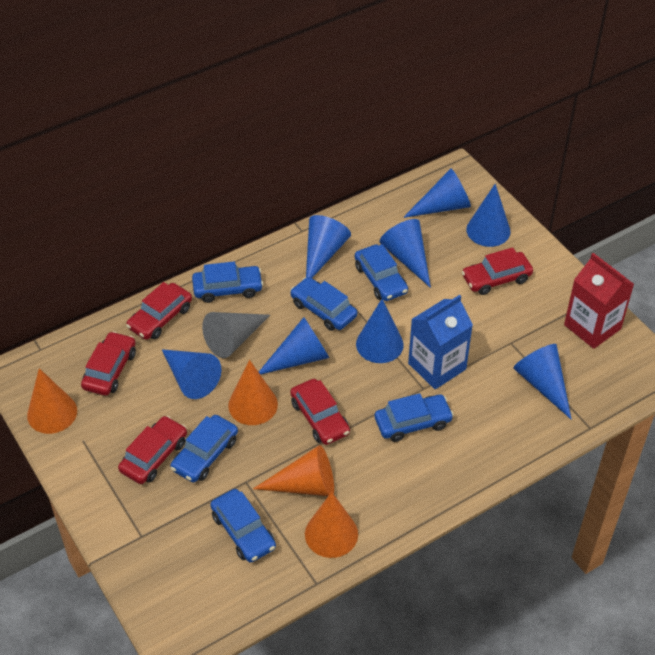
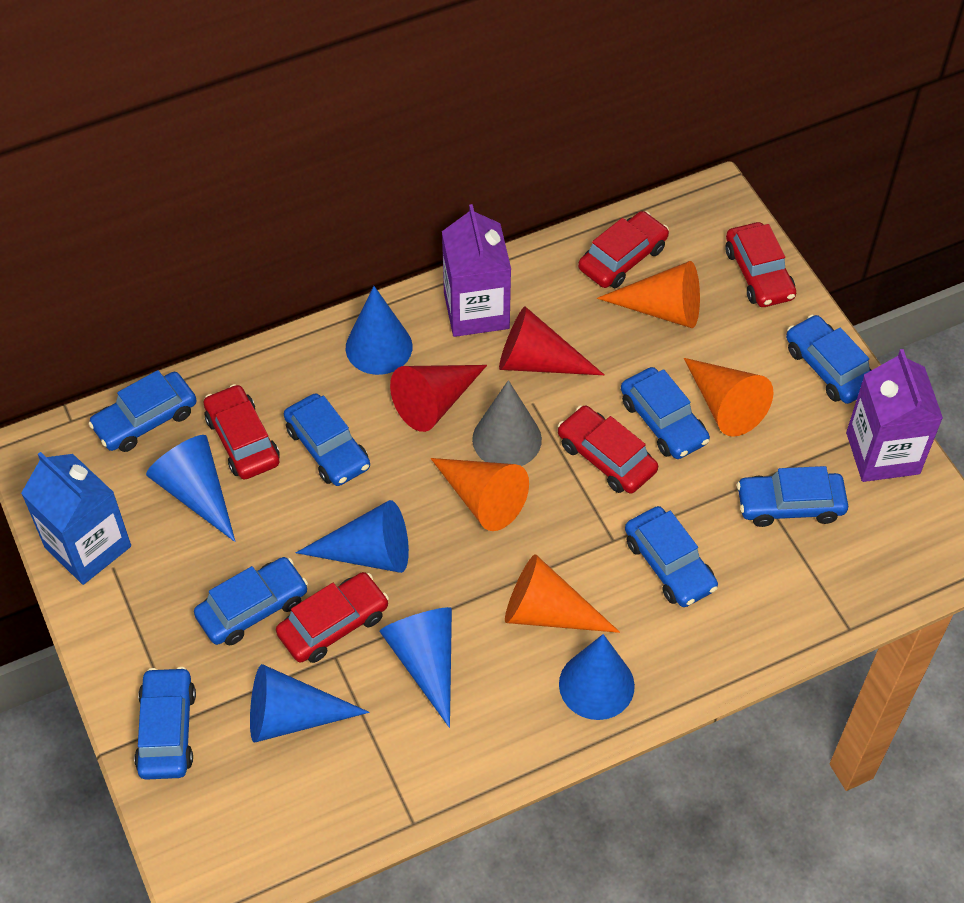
blue car: 6 -> 8
blue cone: 8 -> 6
purple carton: 0 -> 2
red carton: 1 -> 0
red cone: 0 -> 2

